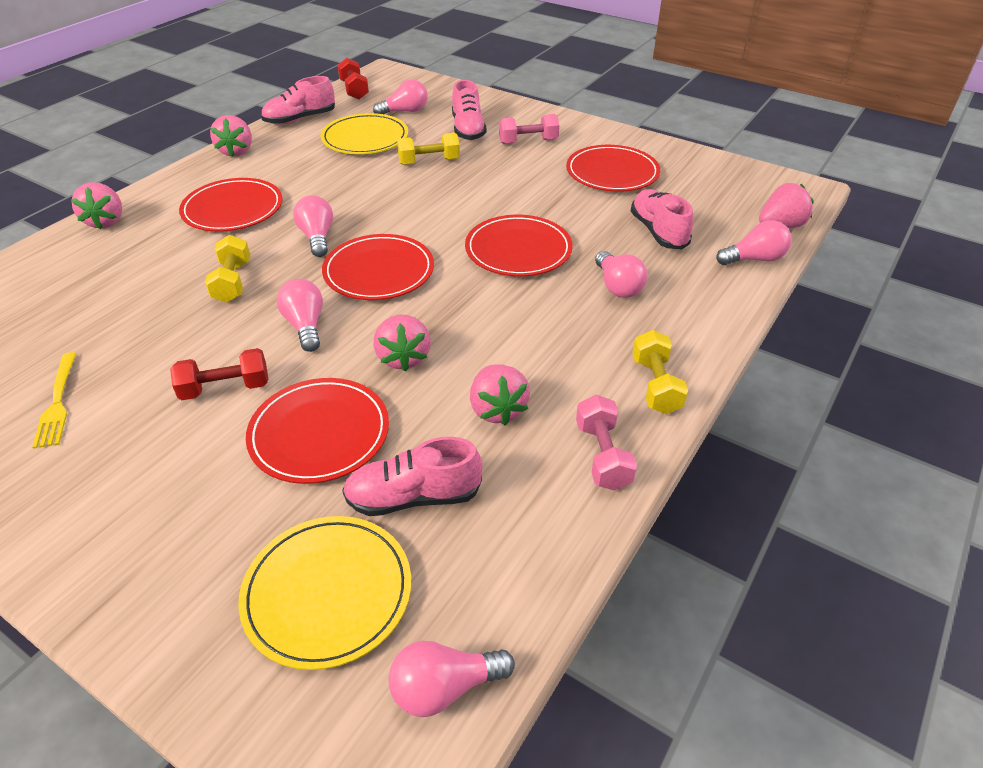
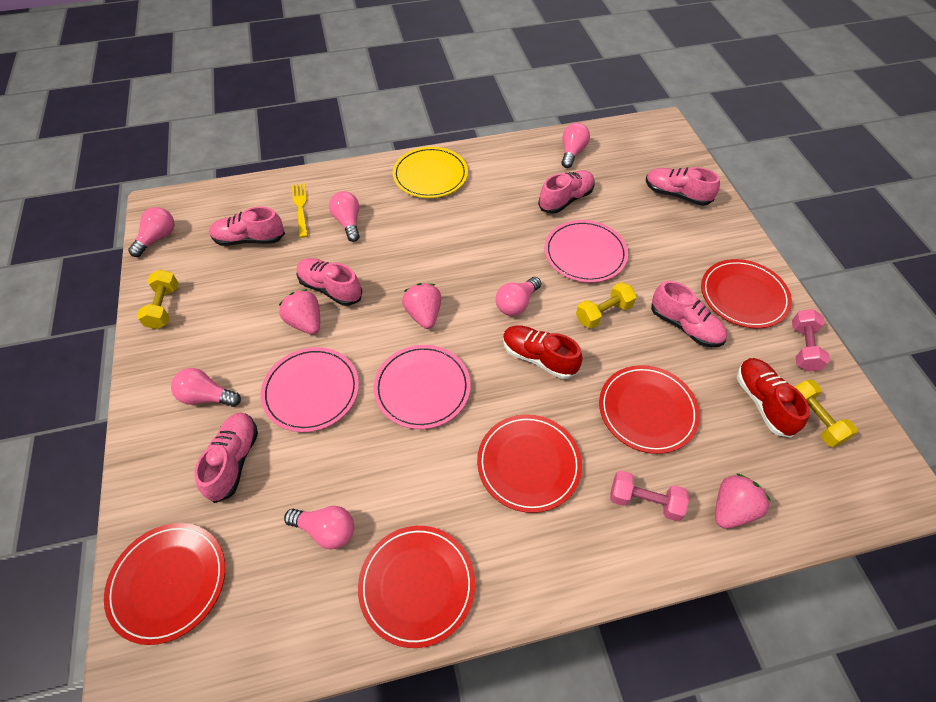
pink plate: 0 -> 3
pink shoe: 4 -> 6
pink strawberry: 5 -> 3
red dumbbell: 2 -> 0
red shoe: 0 -> 2
yellow plate: 2 -> 1

